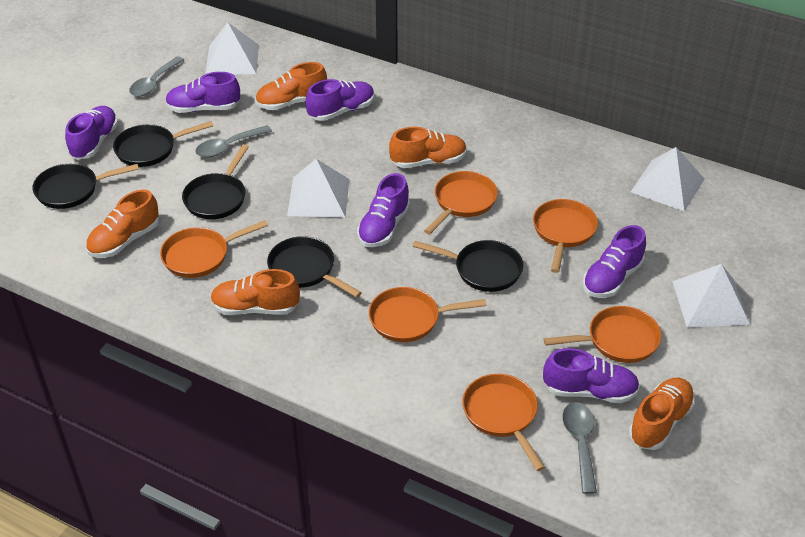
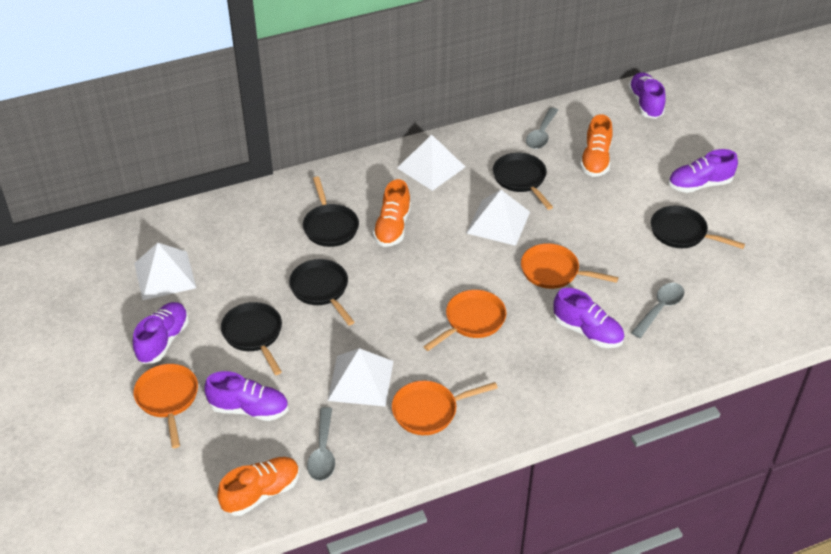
orange pan: 6 -> 4
orange shoe: 5 -> 3
purple shoe: 6 -> 5

